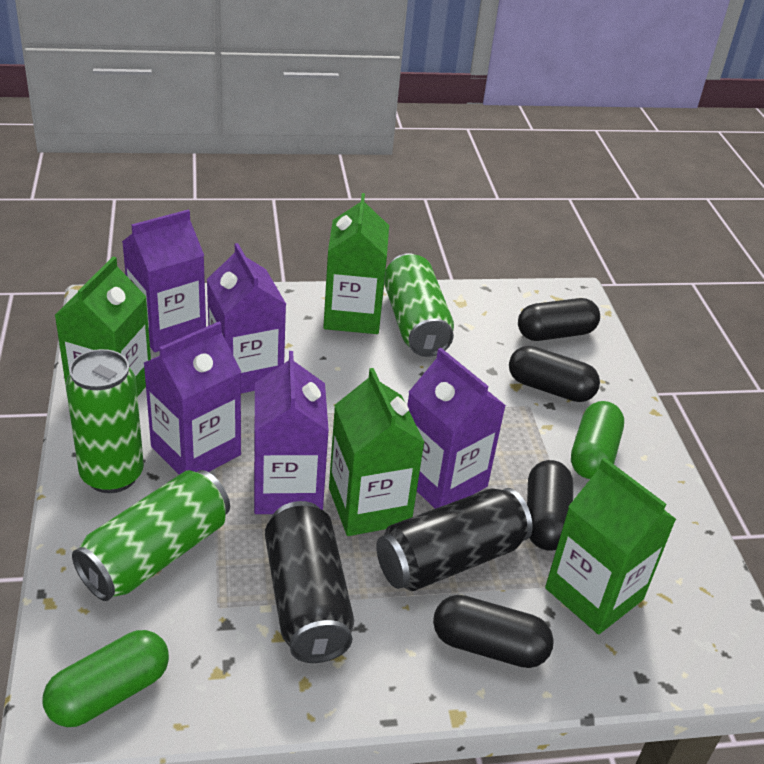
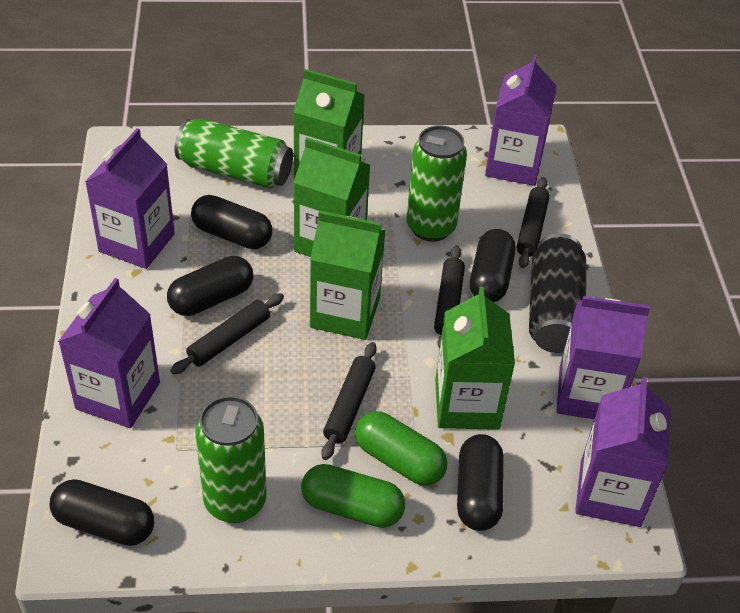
black can: 2 -> 1
black capsule: 4 -> 5
black rolling pin: 0 -> 4

